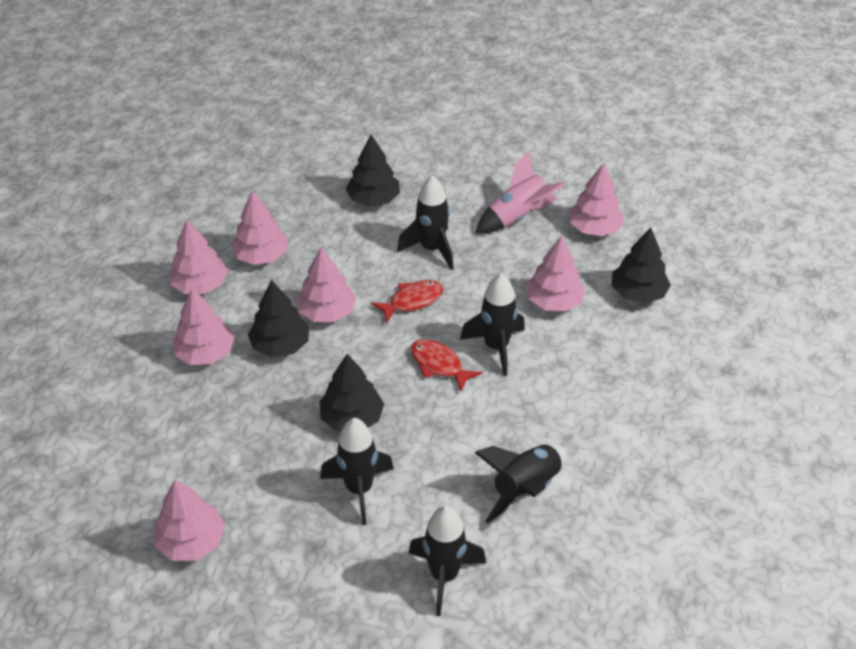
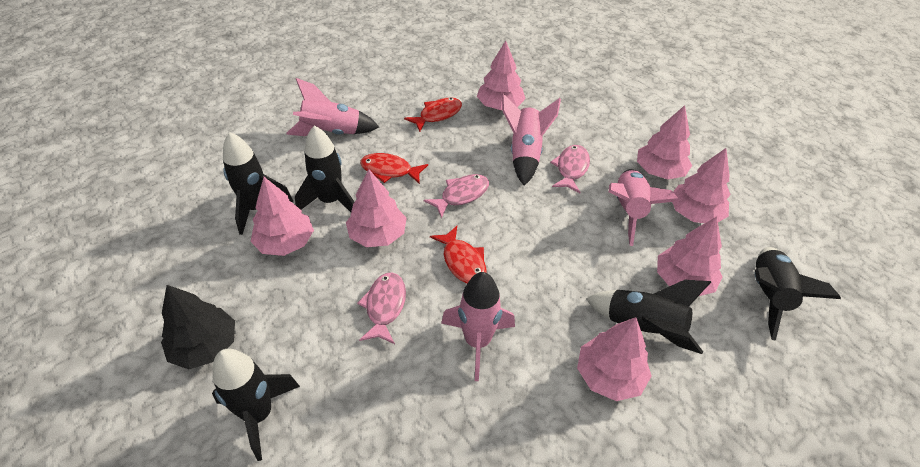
black tree: 4 -> 1
pink fish: 0 -> 3
pink rocket: 1 -> 4
red fish: 2 -> 3

